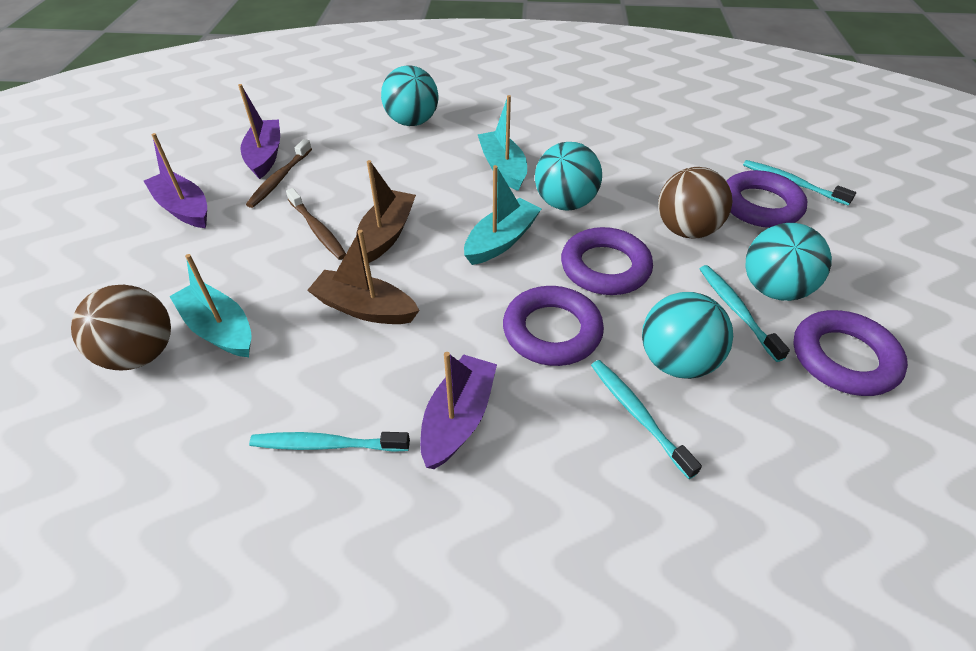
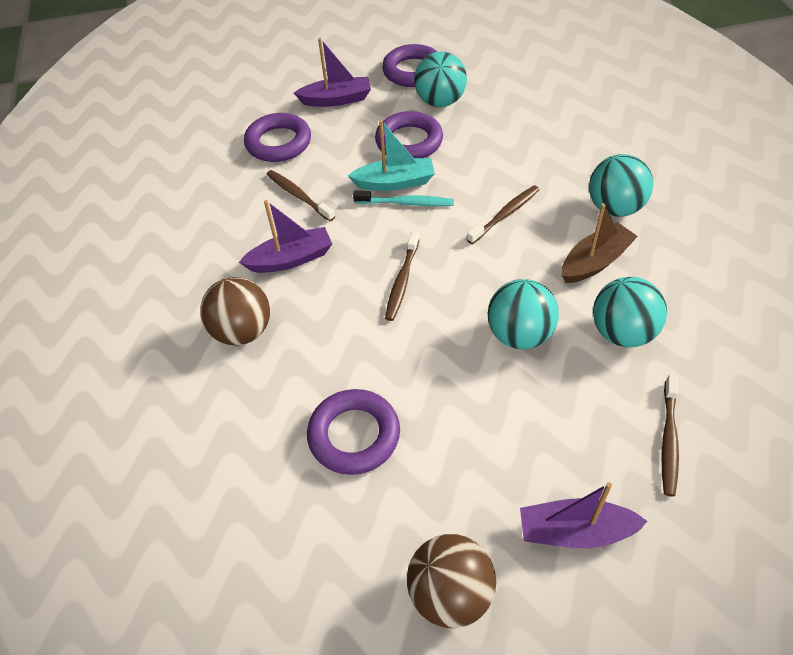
brown boat: 2 -> 1
brown toothbrush: 2 -> 4
turquoise boat: 3 -> 1
turquoise toothbrush: 4 -> 1

